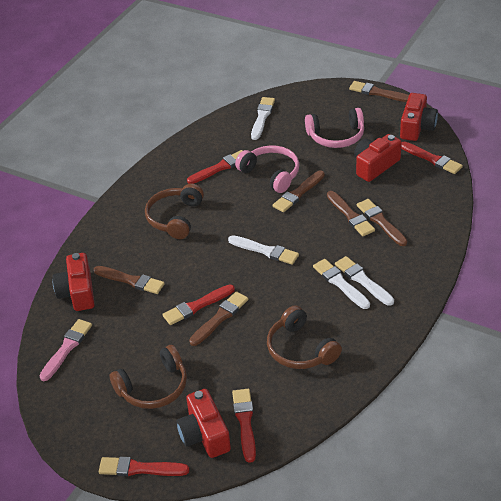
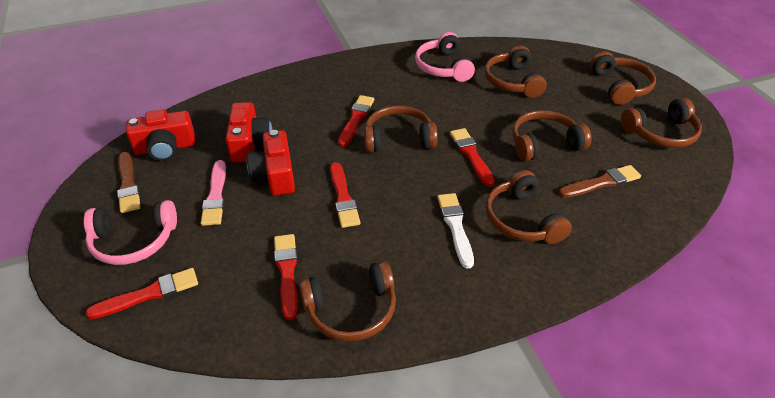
brown brush: 6 -> 2
brown headphones: 3 -> 7
red camera: 4 -> 3
white brush: 4 -> 1

